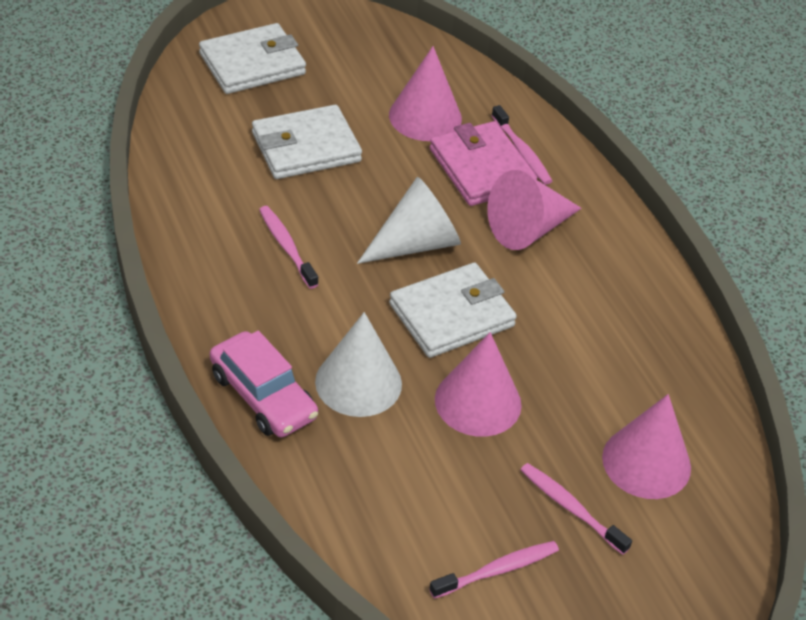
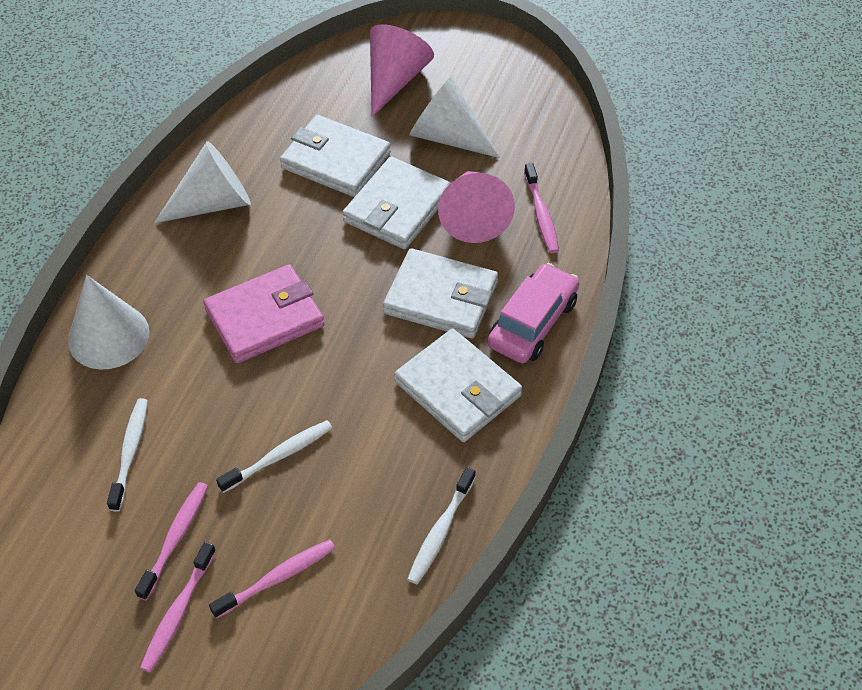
pink cone: 4 -> 2
white cone: 2 -> 3
white toothbrush: 0 -> 3
white wallet: 3 -> 4

